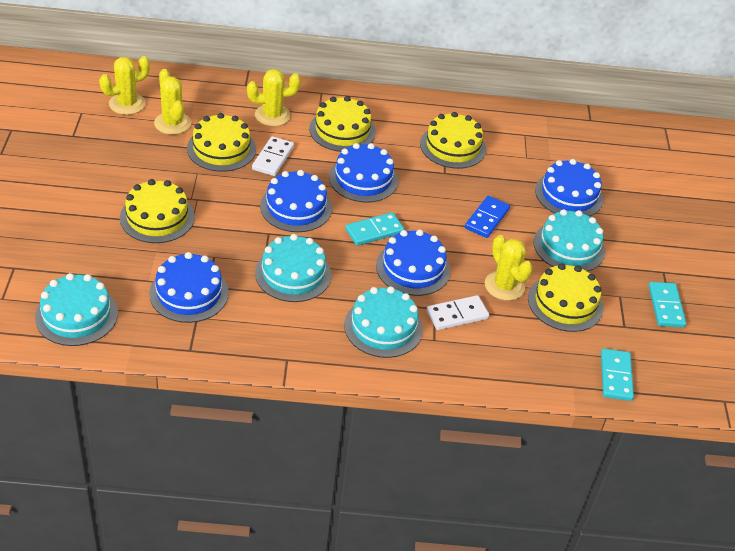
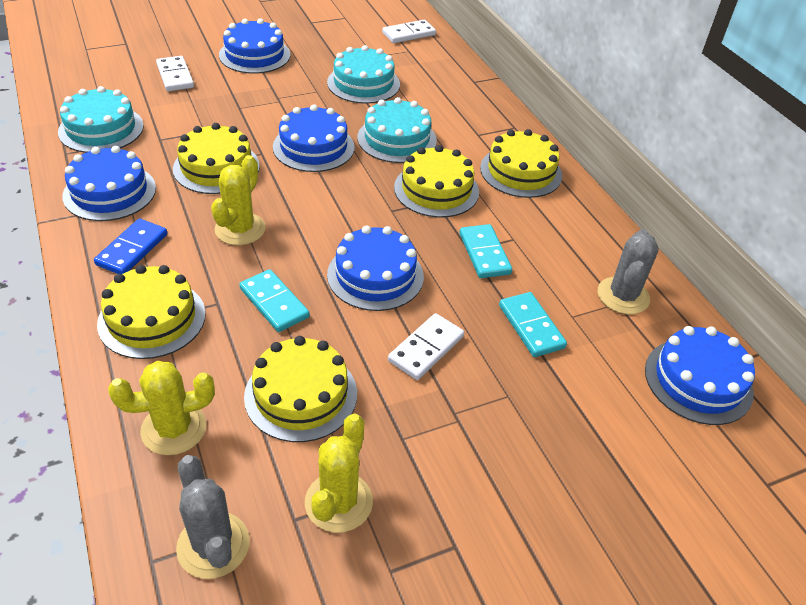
grey cactus: 0 -> 2
turquoise cake: 4 -> 3
white domino: 2 -> 3
yellow cactus: 4 -> 3

